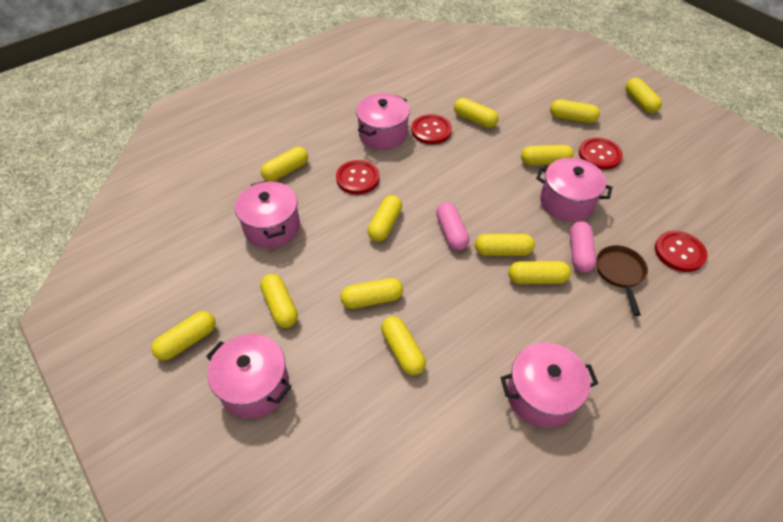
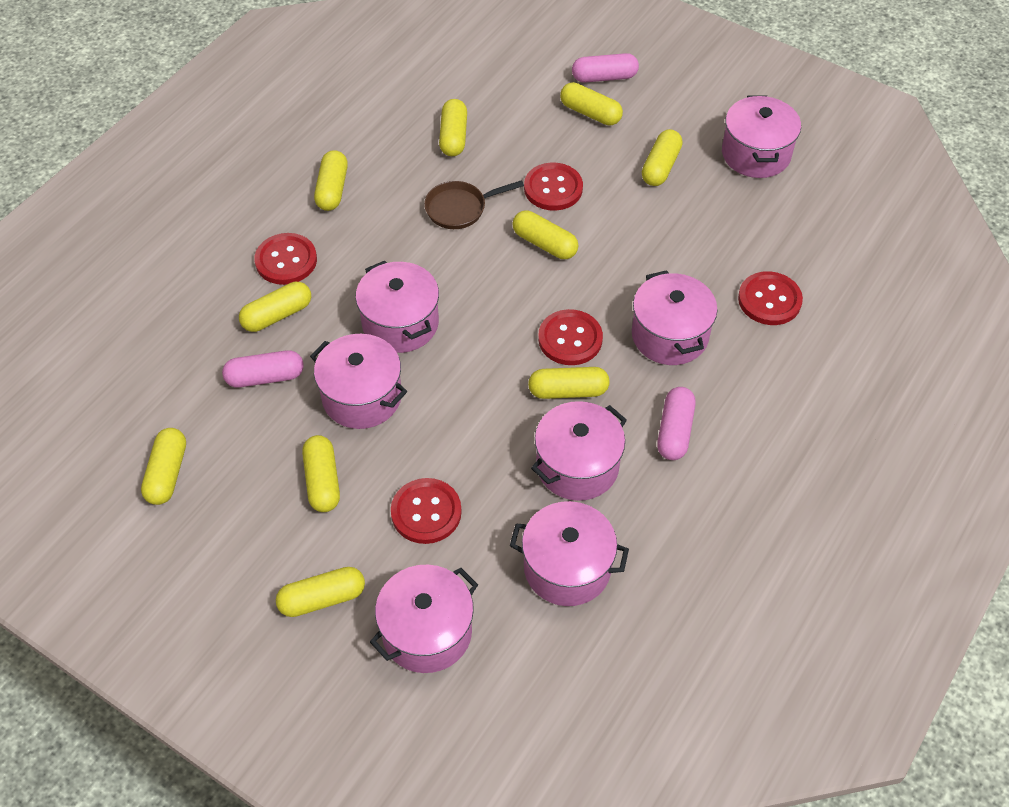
pink capsule: 2 -> 3
pink pot: 5 -> 7
red button: 4 -> 5
yellow capsule: 12 -> 10

